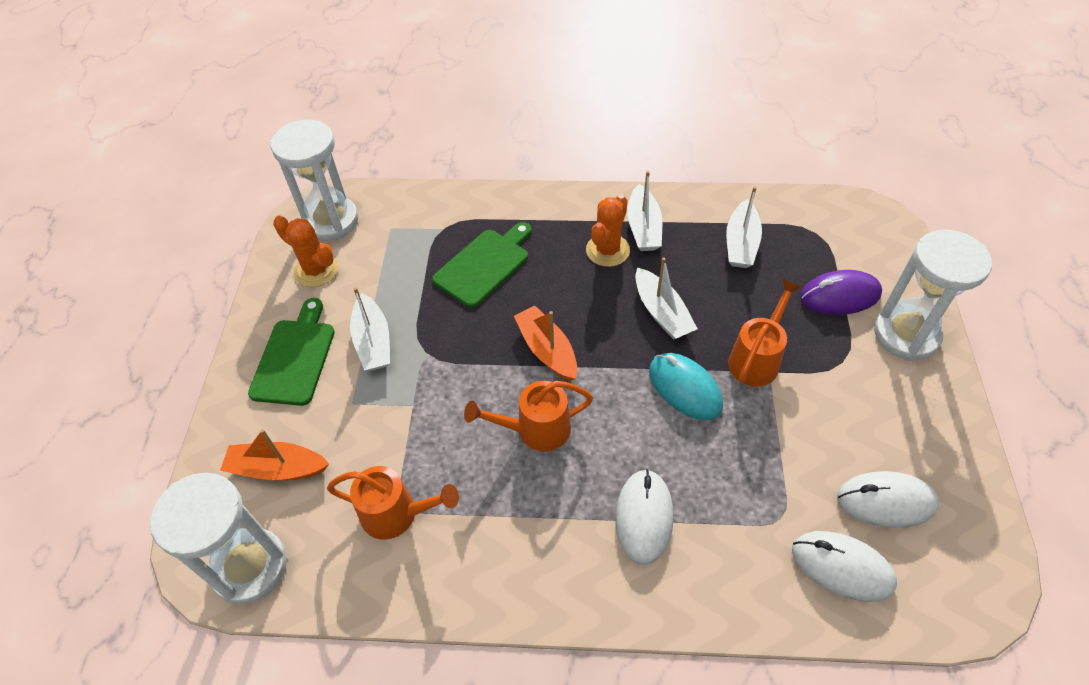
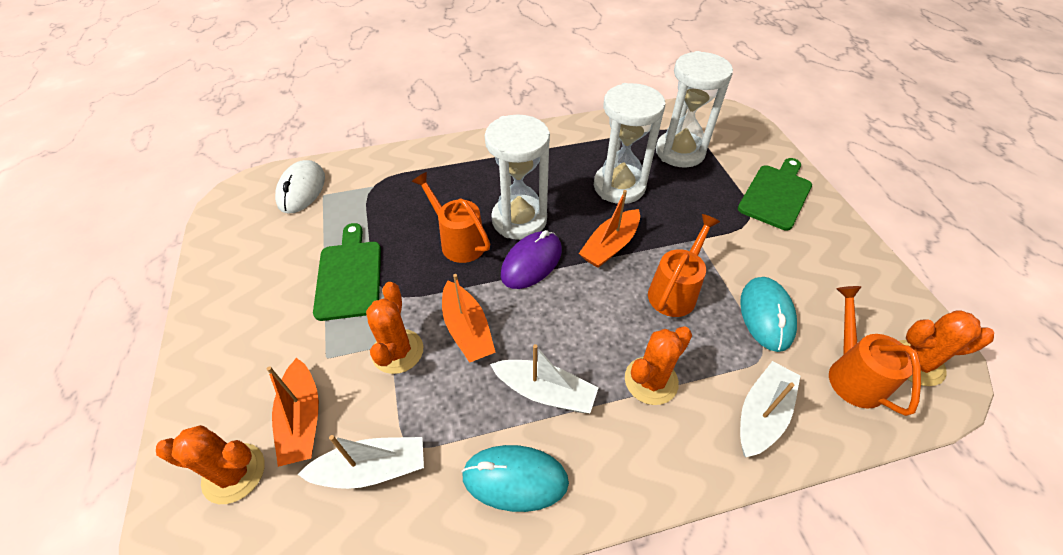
orange boat: 2 -> 3
orange cactus: 2 -> 4
turquoise mouse: 1 -> 2
white boat: 4 -> 3
white mouse: 3 -> 1

